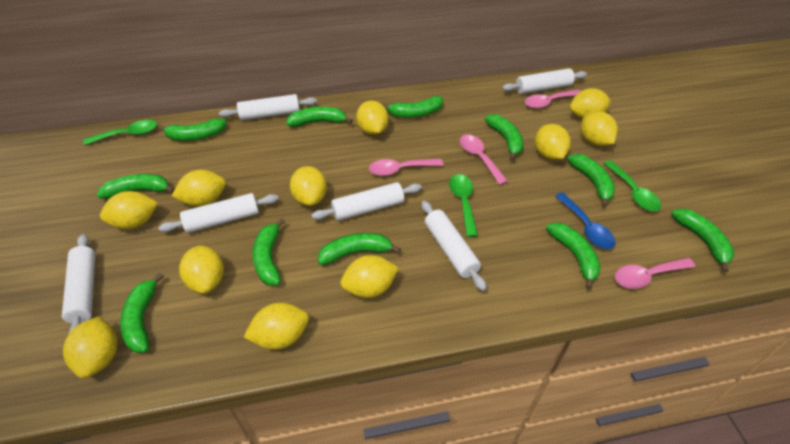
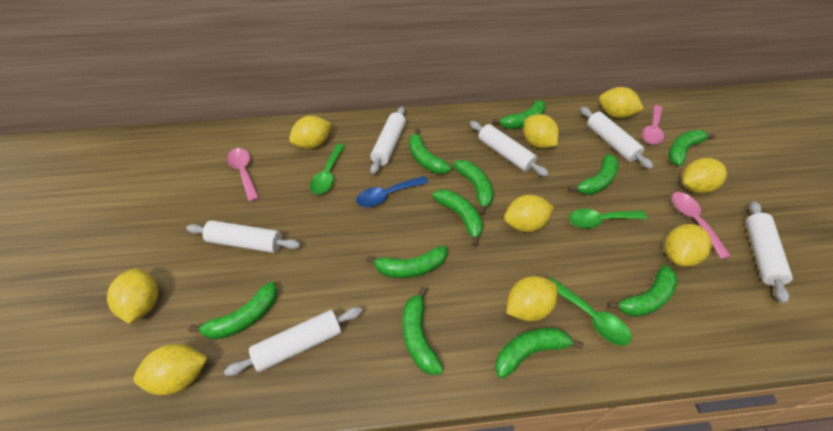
pink spoon: 4 -> 3
yellow lemon: 11 -> 9

